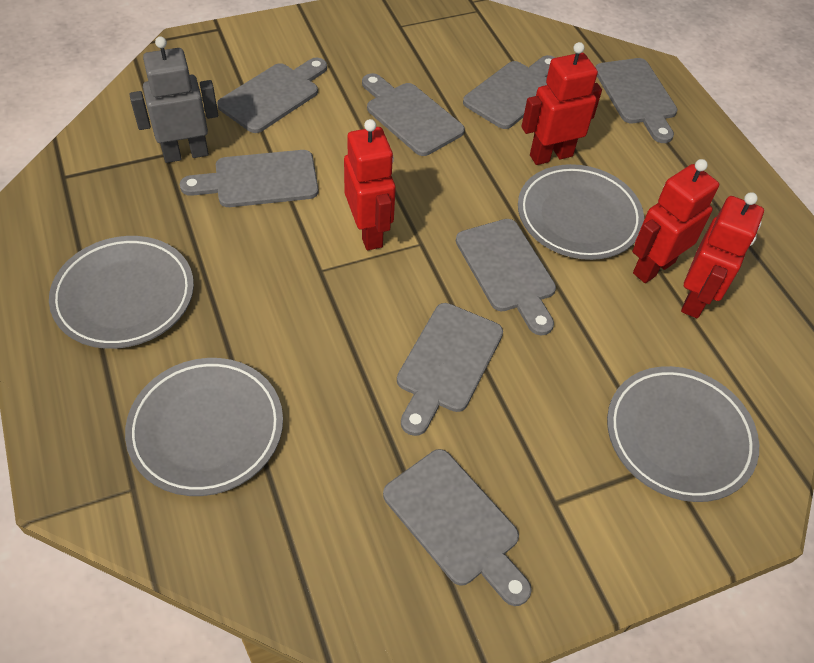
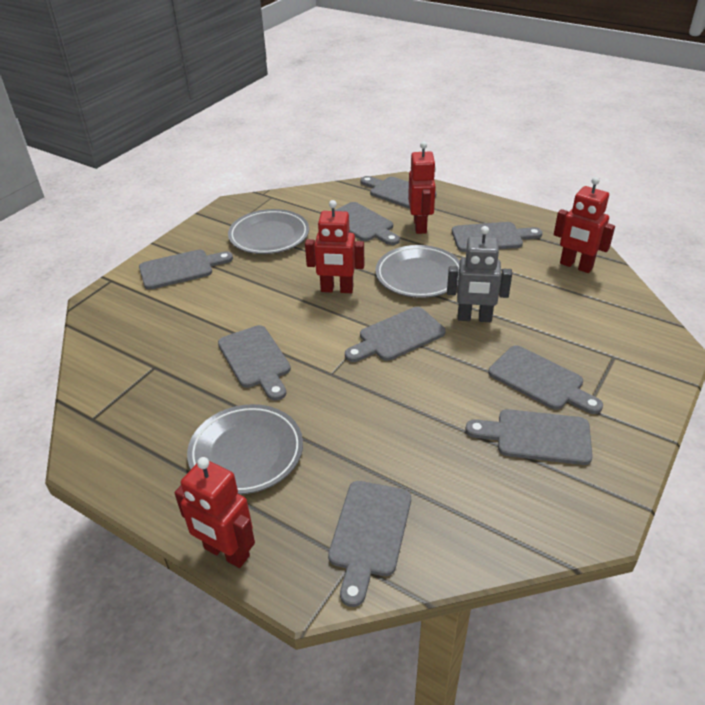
grey cutting board: 8 -> 9
grey plate: 4 -> 3

